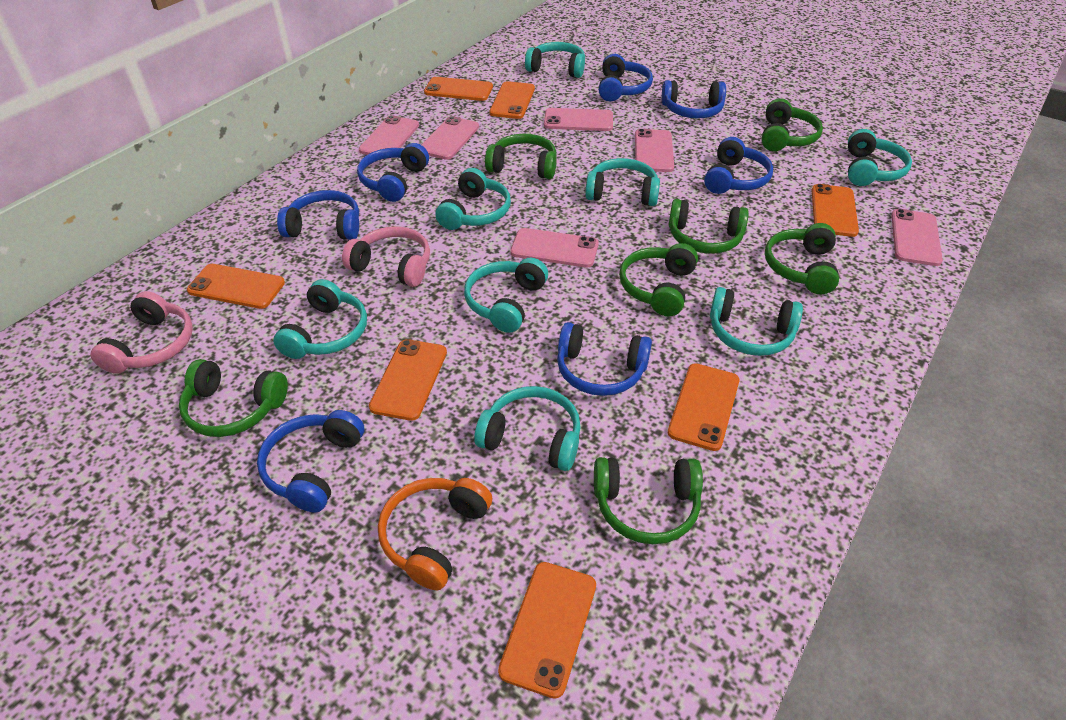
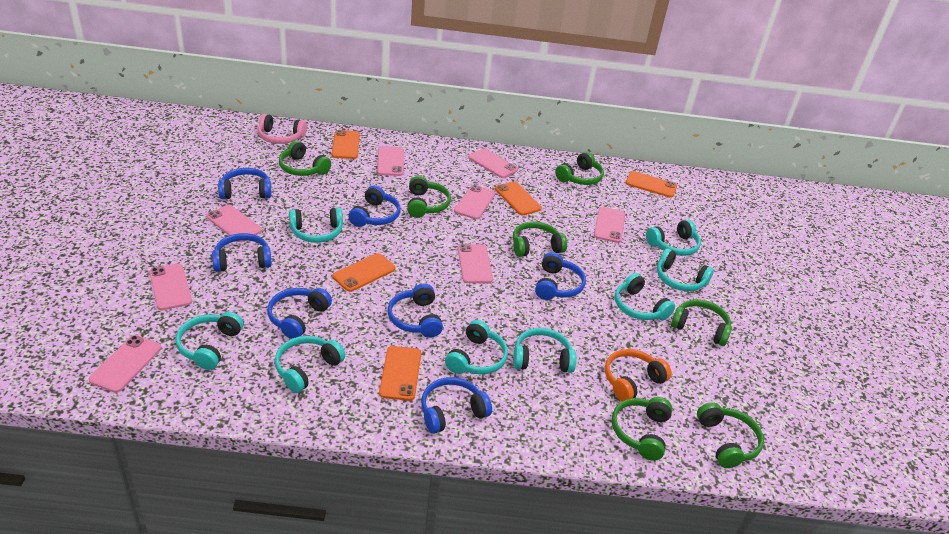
orange phone: 7 -> 5
pink headphones: 2 -> 1
pink phone: 6 -> 8

